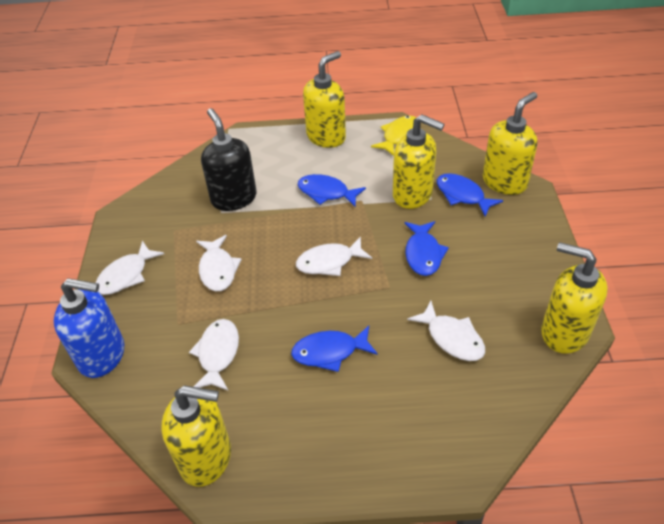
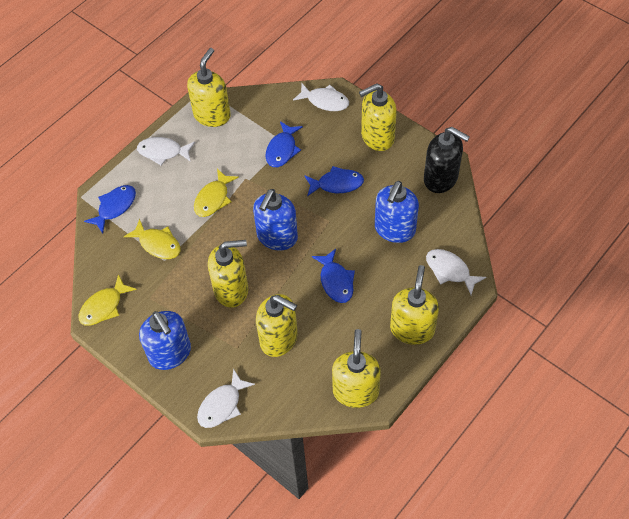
blue soap dispenser: 1 -> 3
white fish: 5 -> 4
yellow fish: 1 -> 3
yellow soap dispenser: 5 -> 6

